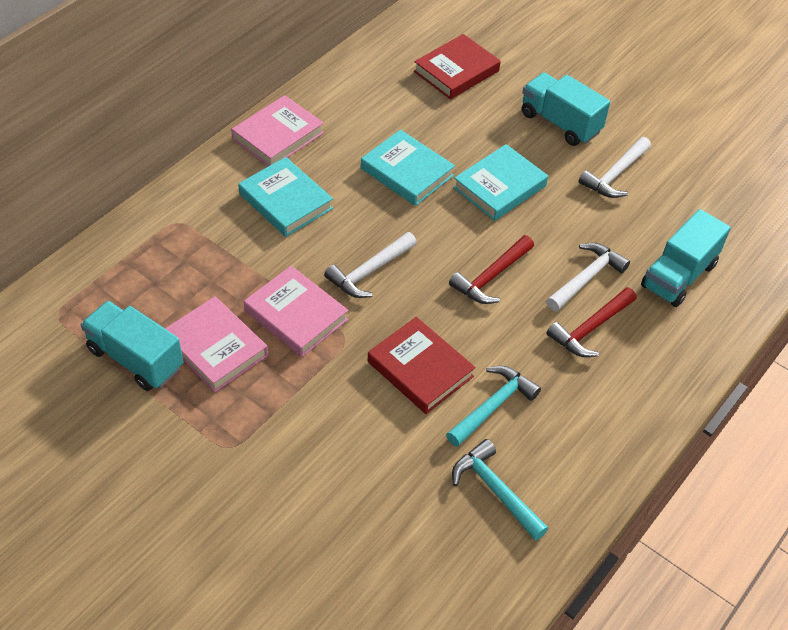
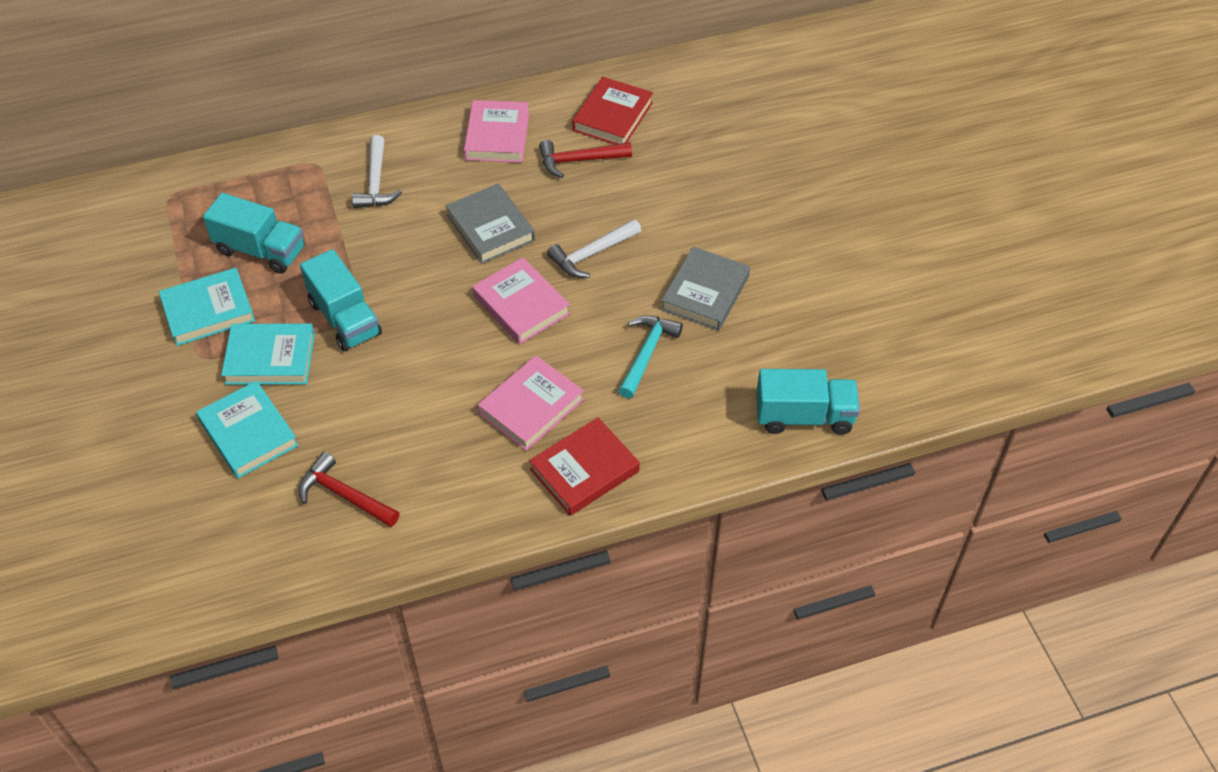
grey book: 0 -> 2
turquoise hammer: 2 -> 1
white hammer: 3 -> 2

